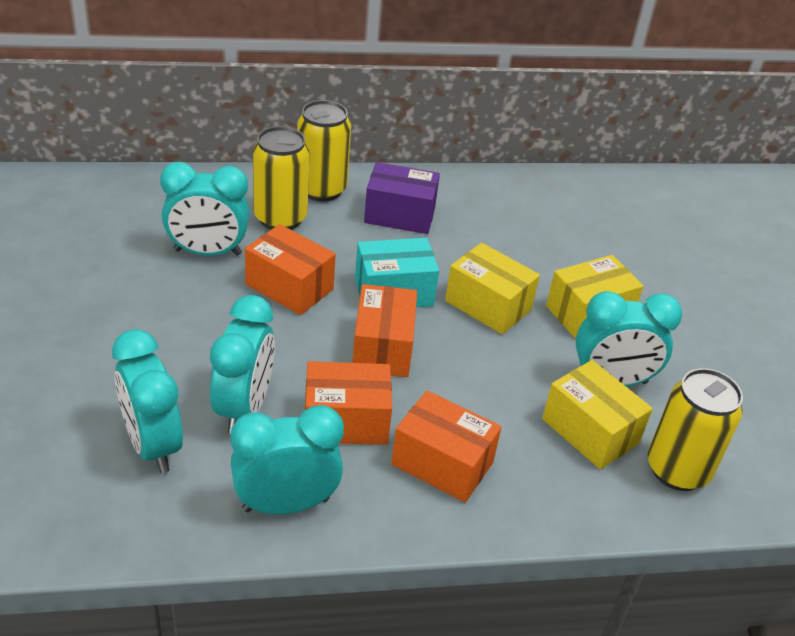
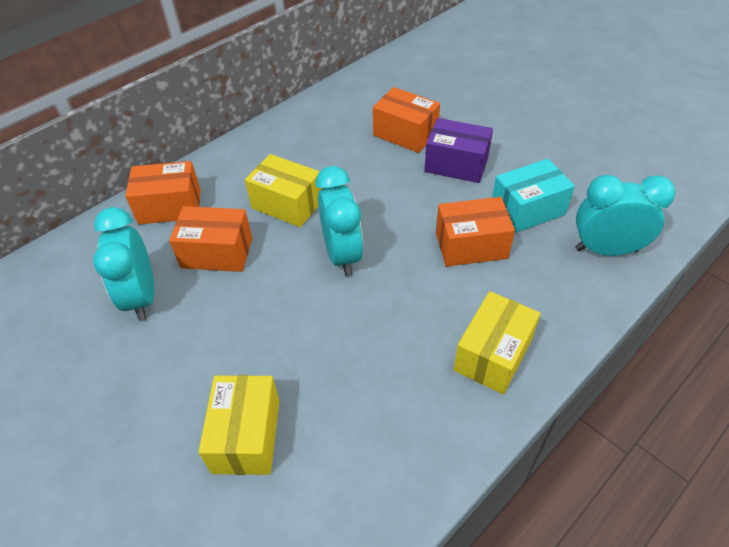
turquoise clock: 5 -> 3
yellow can: 3 -> 0

